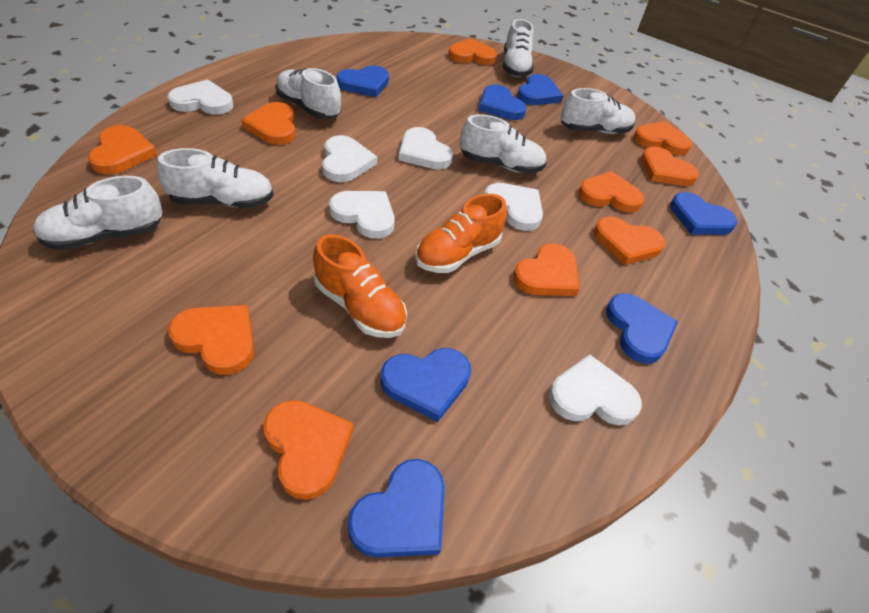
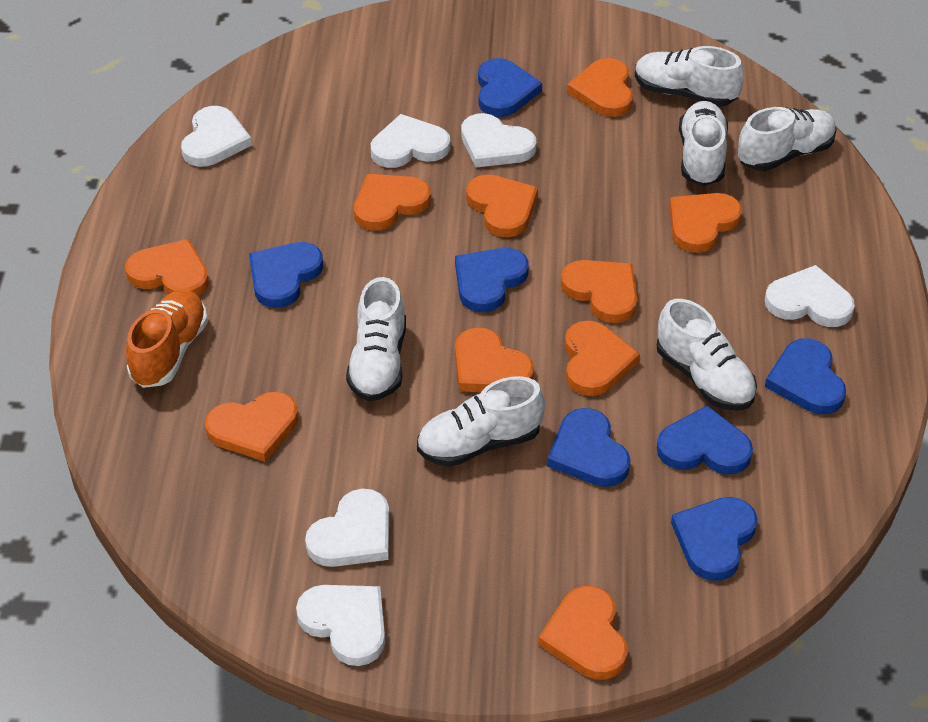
orange shoe: 2 -> 1

